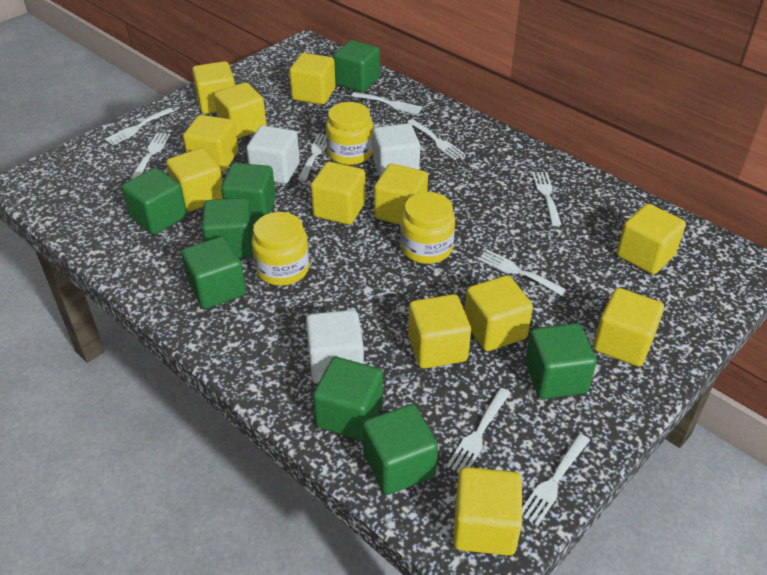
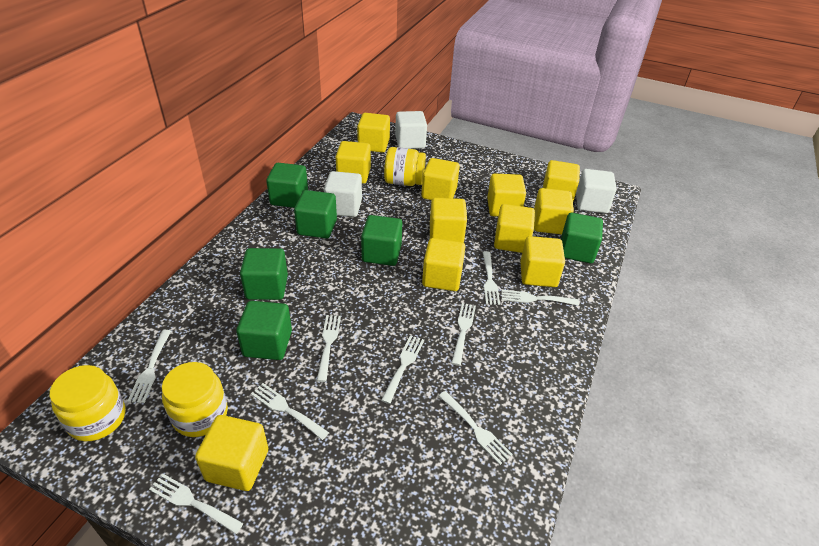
green cube: 8 -> 6
yellow cube: 12 -> 11

